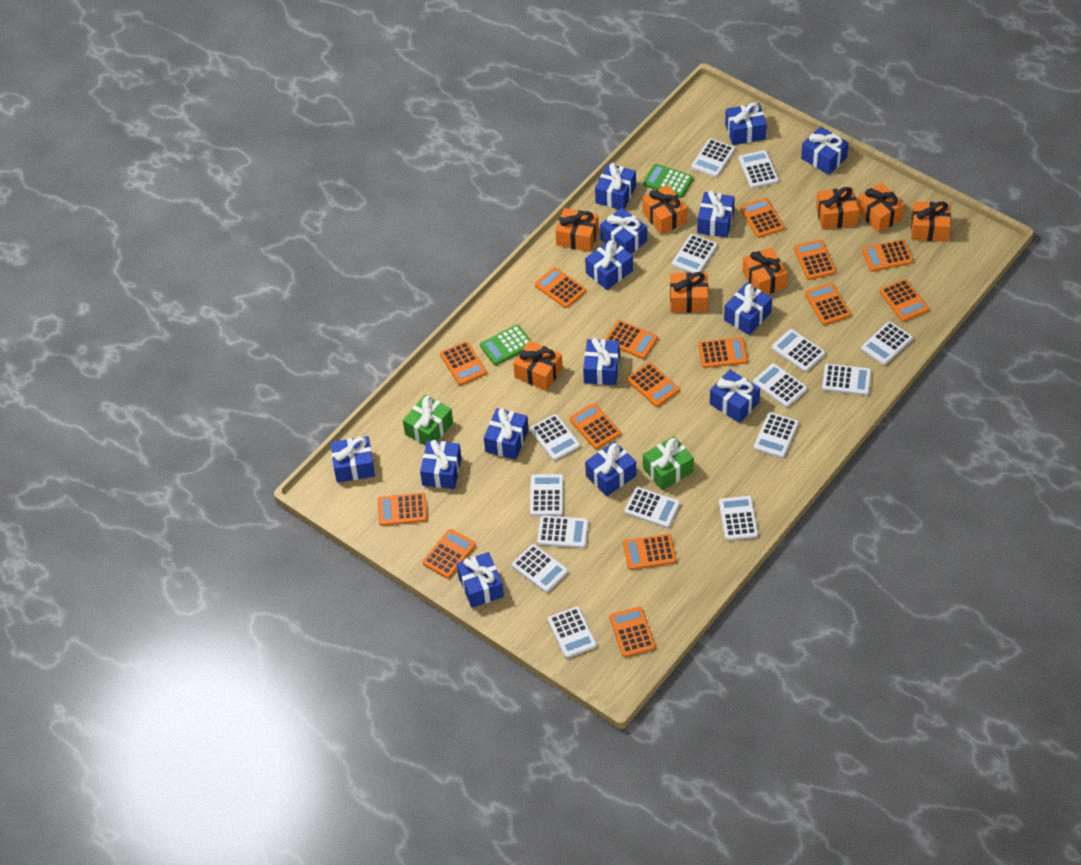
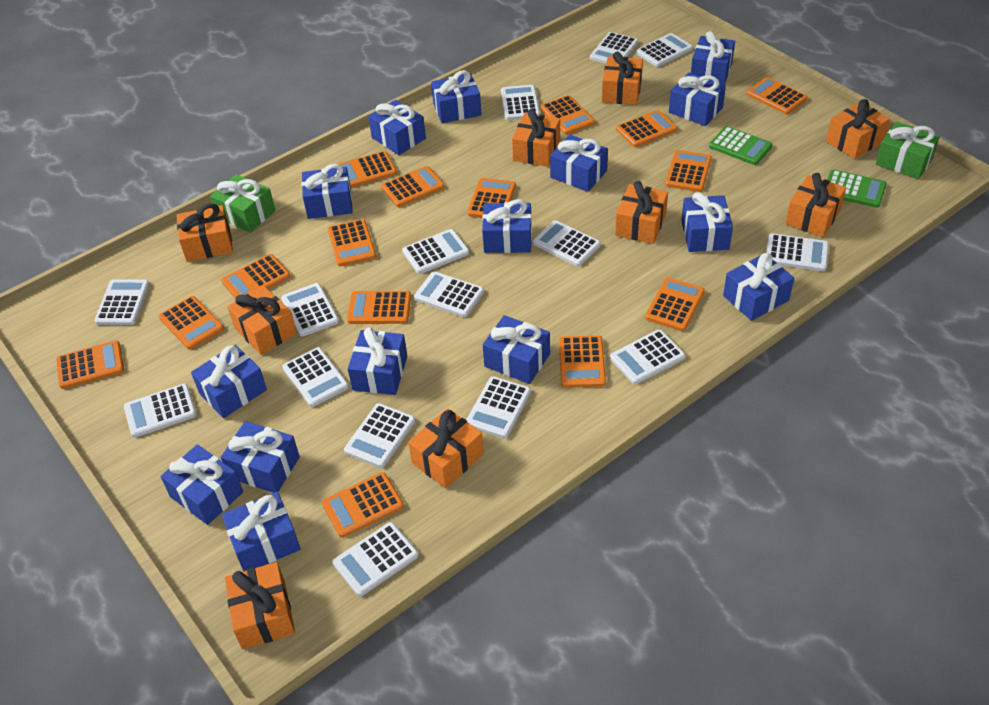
blue gift: 14 -> 15
orange gift: 8 -> 9

